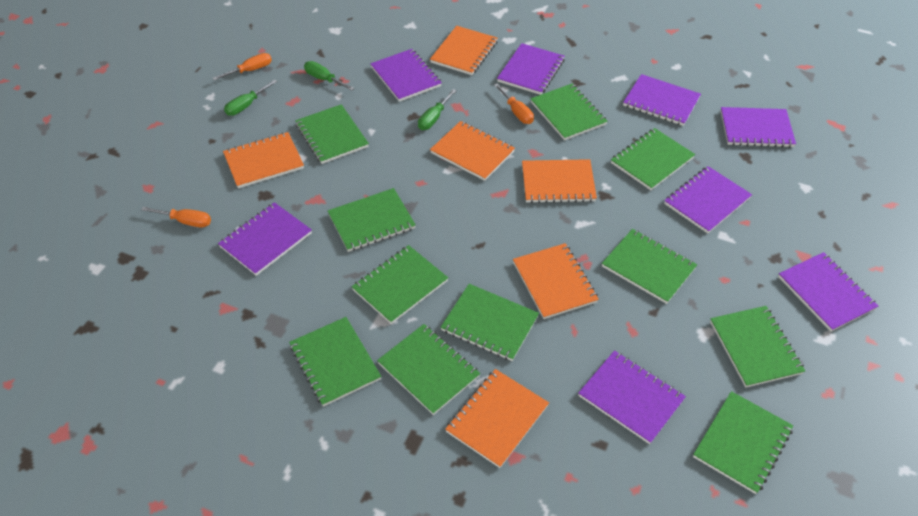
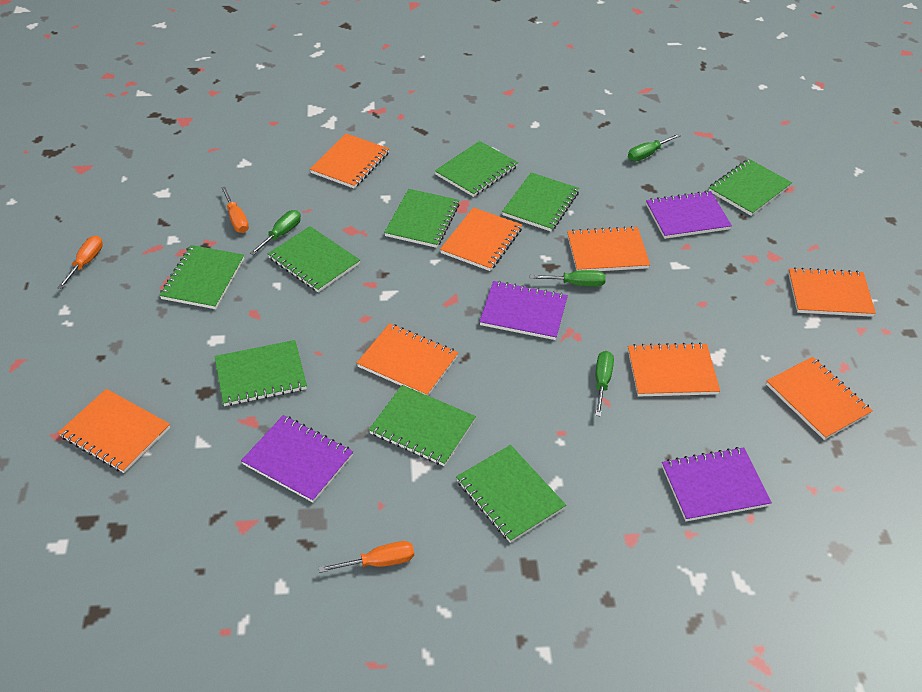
green notebook: 11 -> 9
green screwdriver: 3 -> 4
orange notebook: 6 -> 8
purple notebook: 8 -> 4

